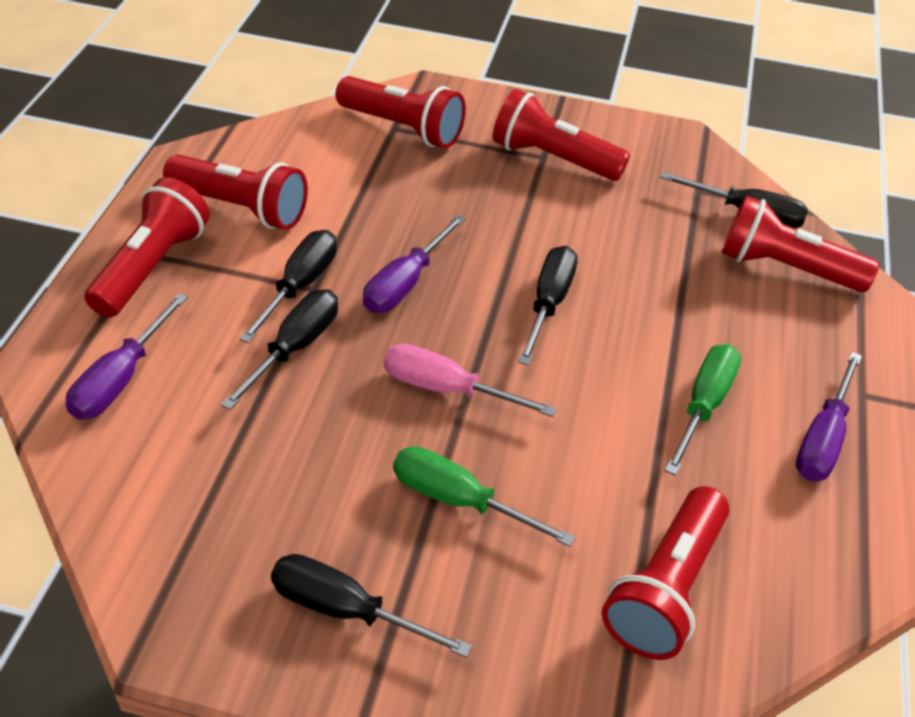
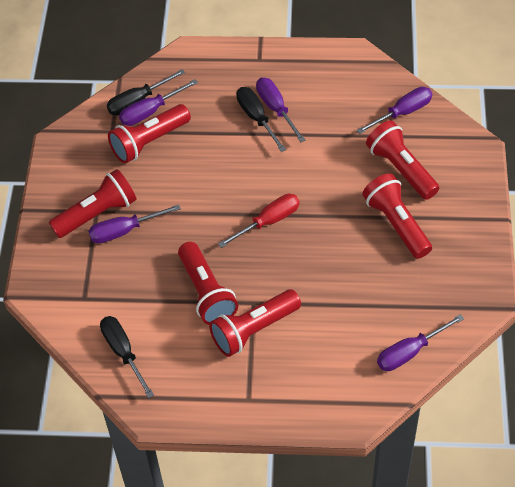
black screwdriver: 5 -> 3
green screwdriver: 2 -> 0
pink screwdriver: 1 -> 0
purple screwdriver: 3 -> 5
red screwdriver: 0 -> 1

